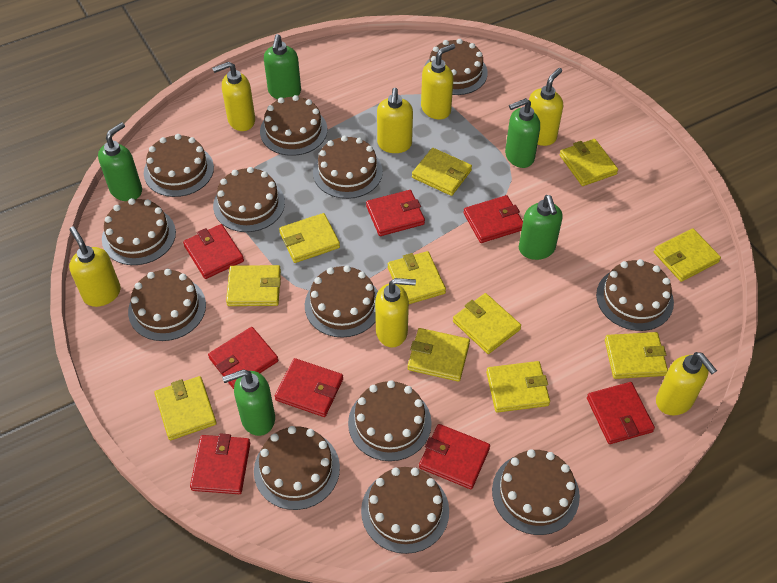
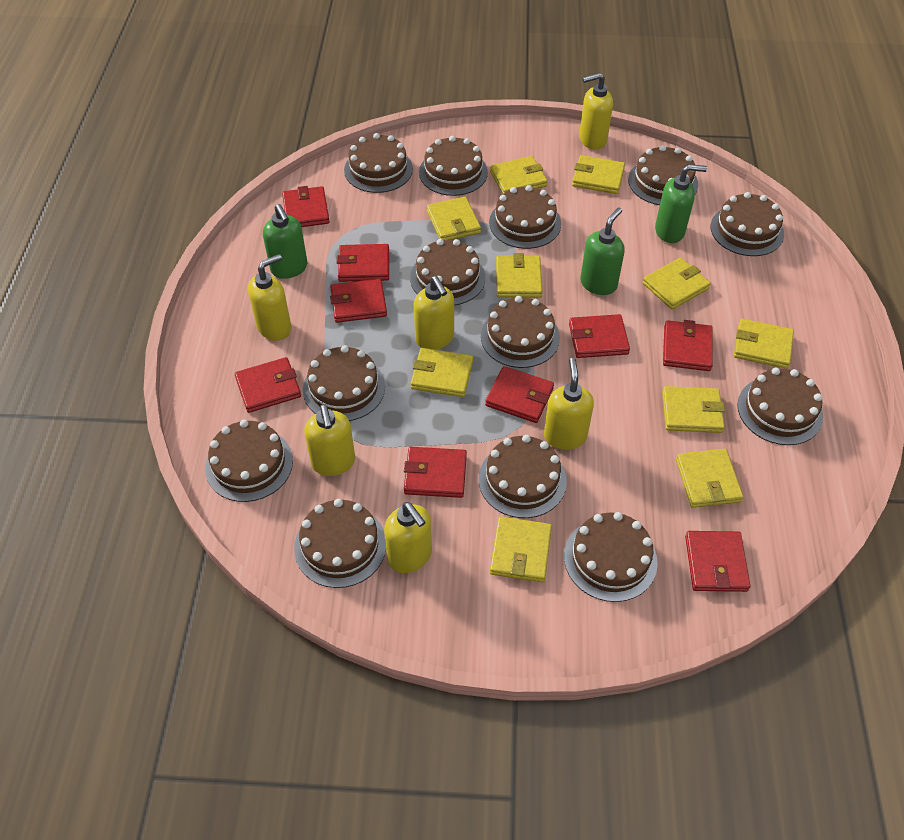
green soap dispenser: 5 -> 3
red wallet: 8 -> 9
yellow soap dispenser: 7 -> 6
yellow wallet: 11 -> 10

